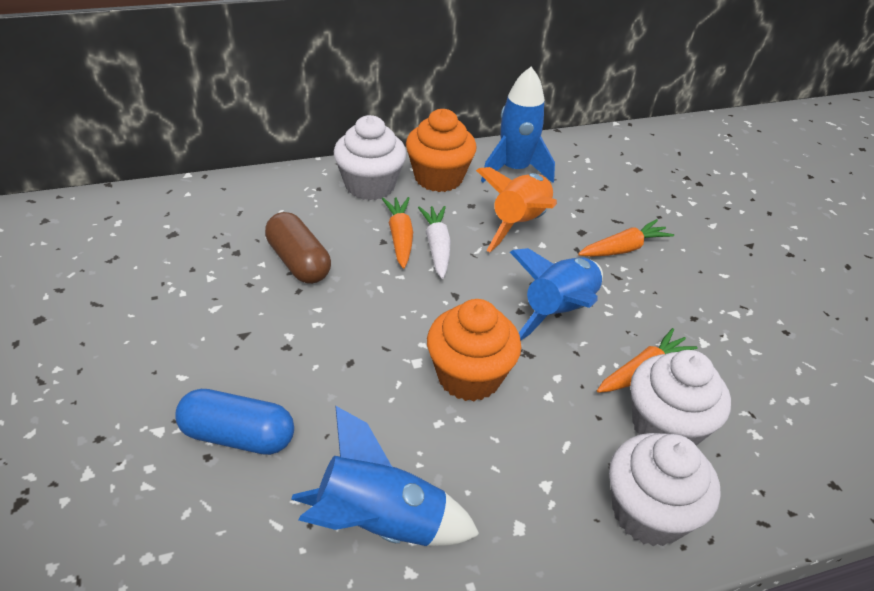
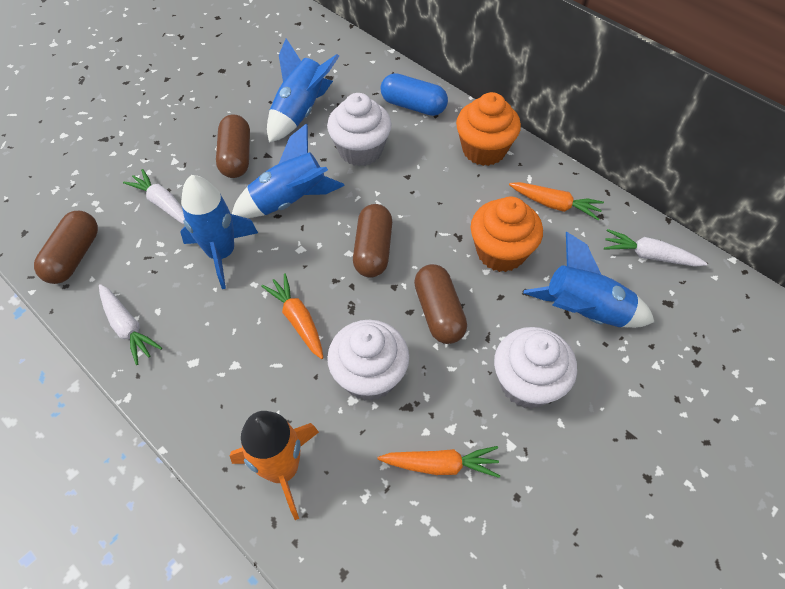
blue rocket: 3 -> 4
brown capsule: 1 -> 4
white carrot: 1 -> 3

